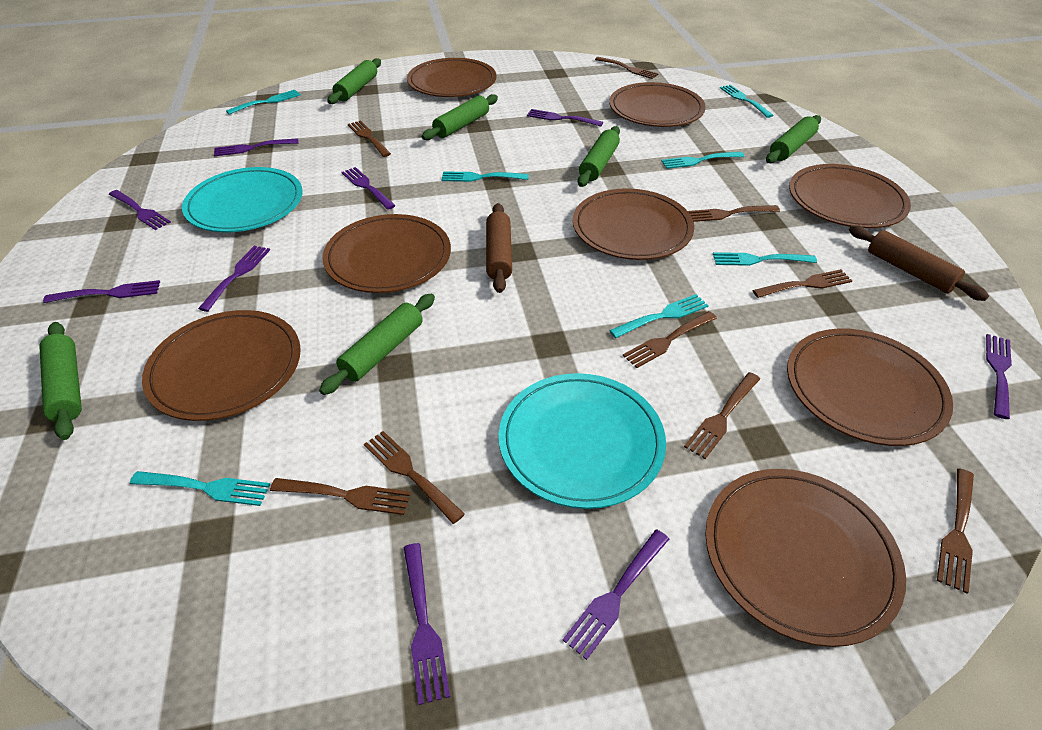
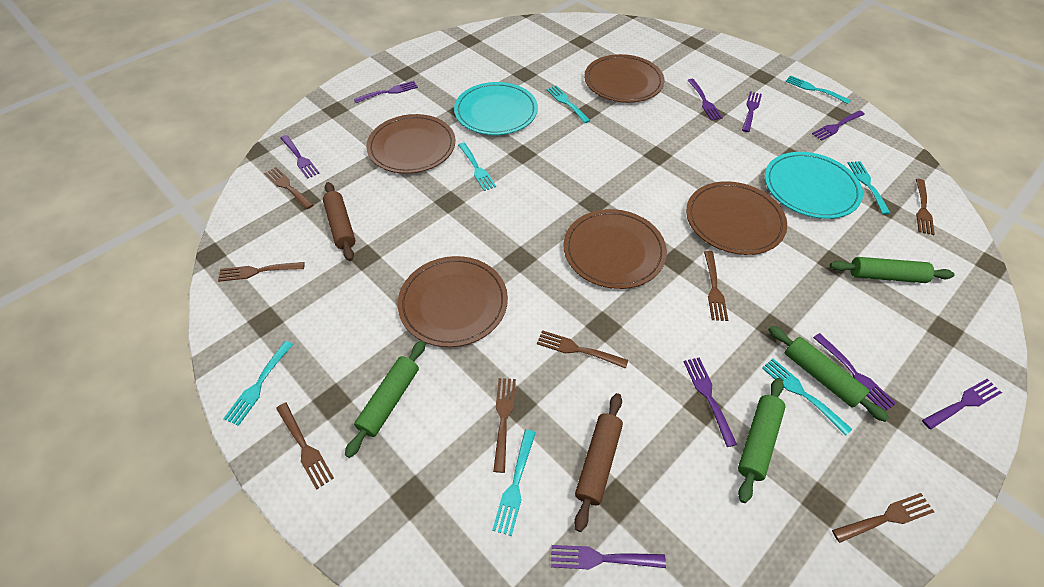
brown fork: 9 -> 8
brown plate: 8 -> 5
green rolling pin: 6 -> 4

